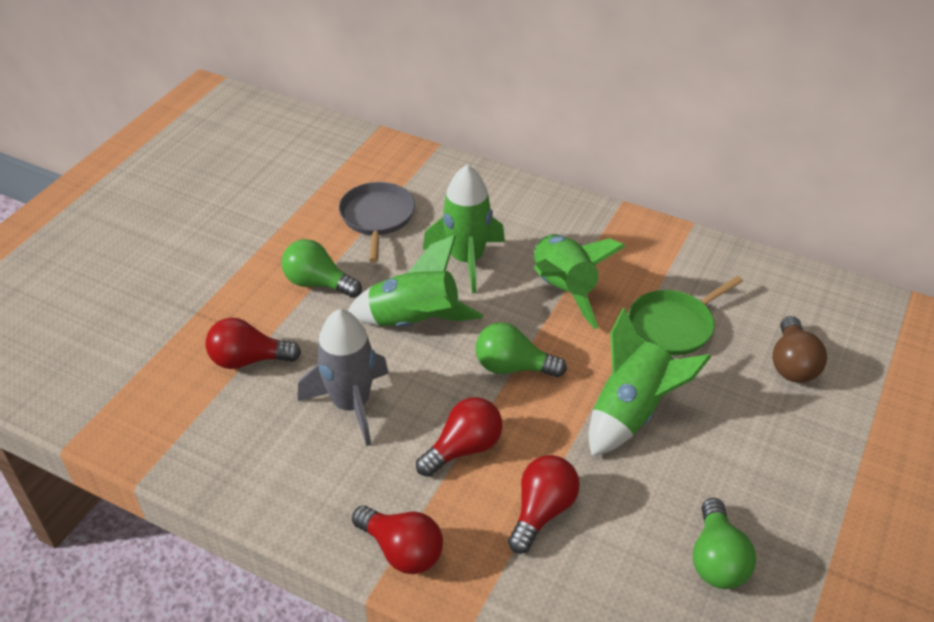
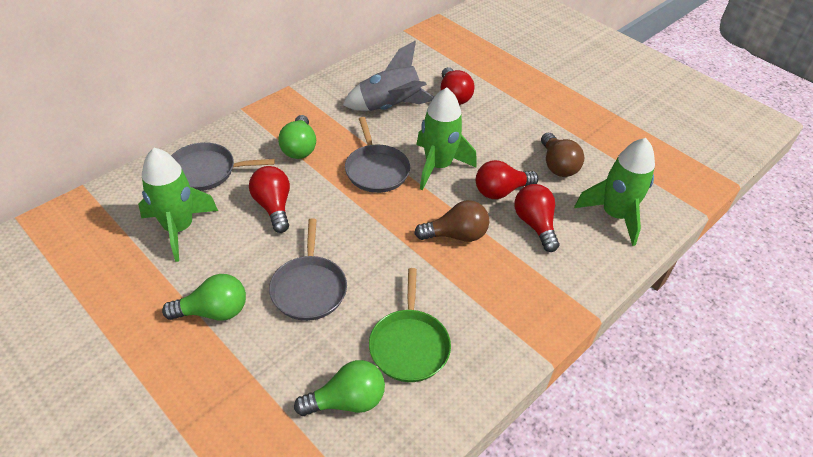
brown light bulb: 1 -> 2
green rocket: 4 -> 3
grey pan: 1 -> 3

